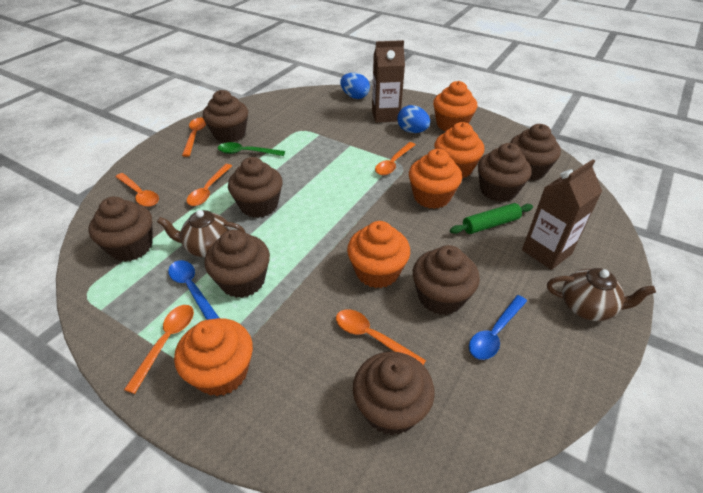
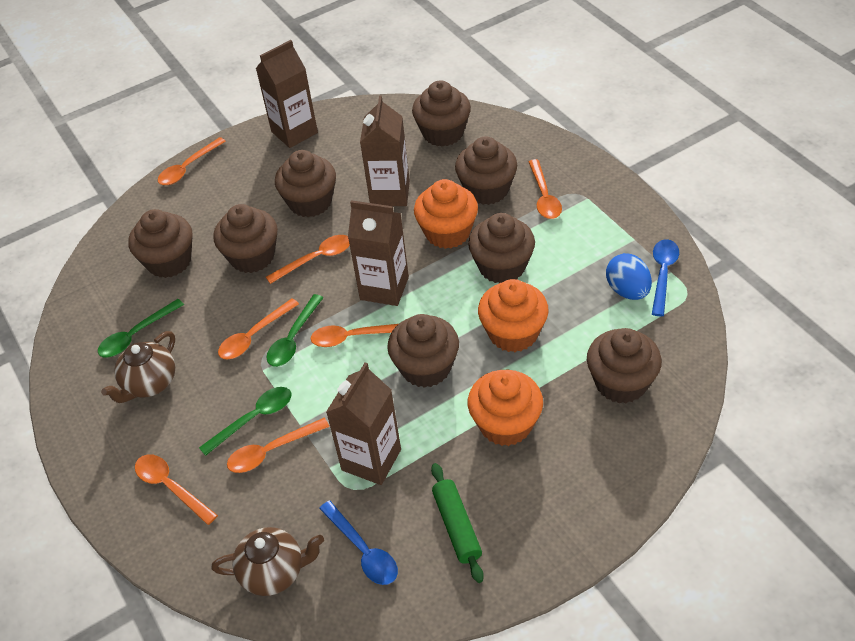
blue egg: 2 -> 1
brown carton: 2 -> 4
green spoon: 1 -> 3
orange cupcake: 5 -> 3
orange spoon: 6 -> 7

